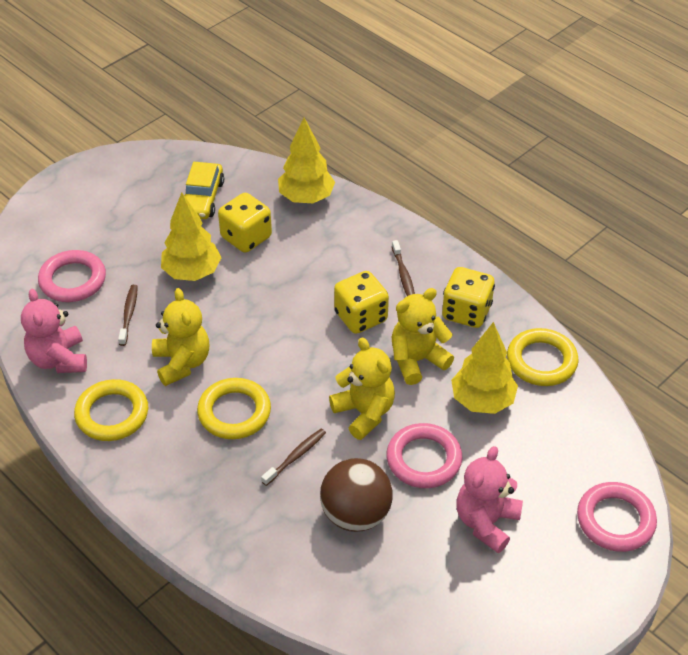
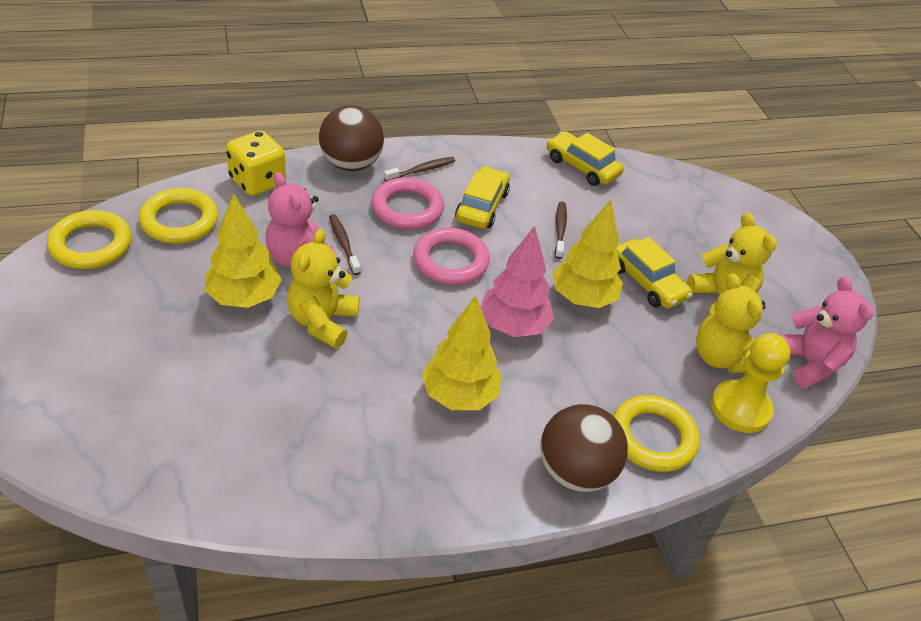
brown ball: 1 -> 2
pink ring: 3 -> 2
pink tree: 0 -> 1
yellow car: 1 -> 3
yellow dice: 3 -> 1
yellow pawn: 0 -> 1

